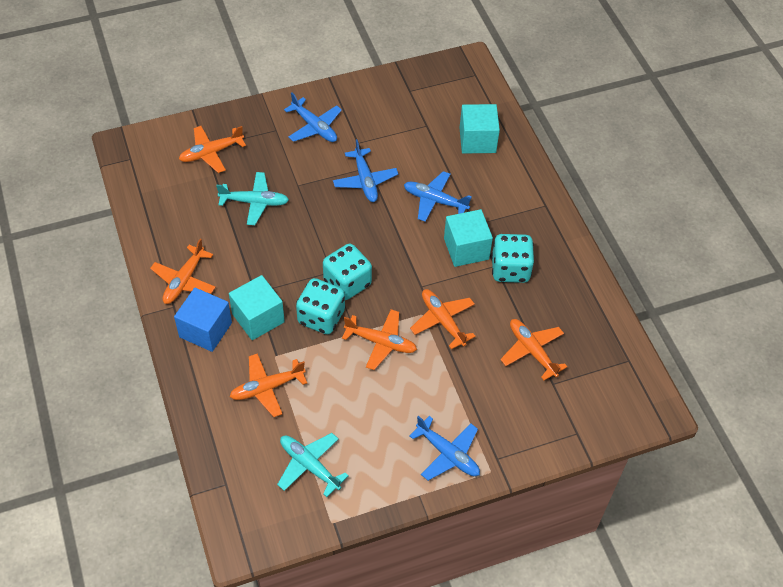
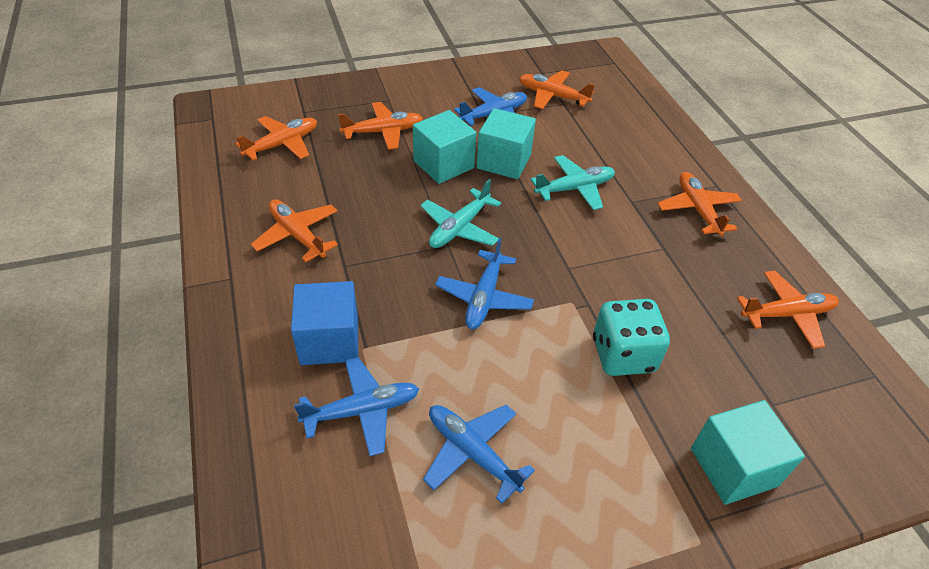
turquoise dice: 3 -> 1

